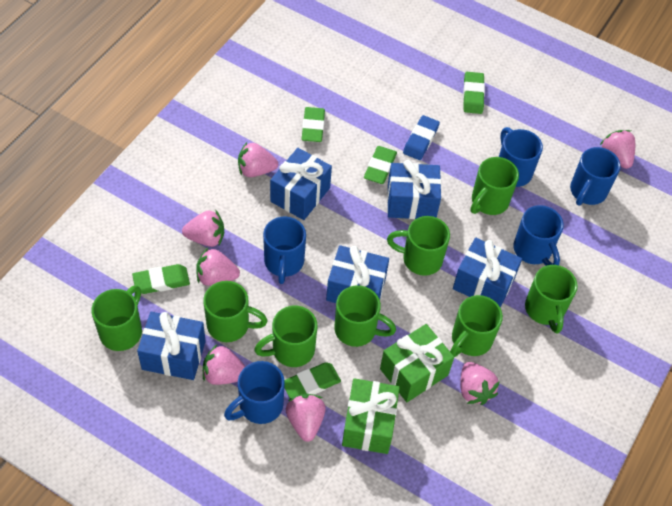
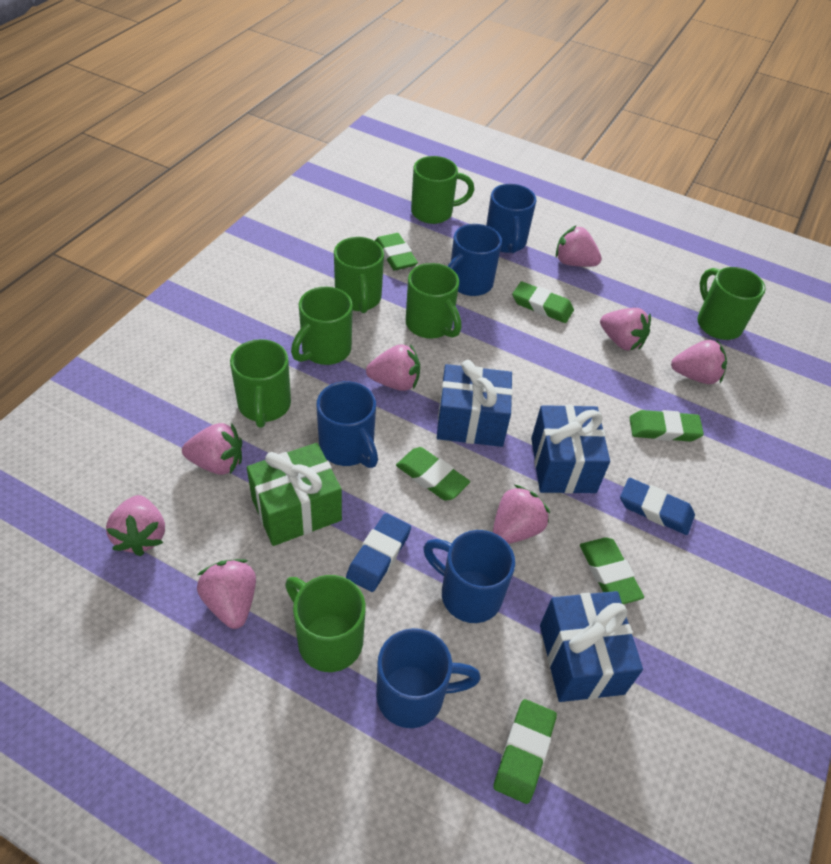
blue eraser: 1 -> 2
blue gift: 5 -> 3
green eraser: 5 -> 6
green gift: 2 -> 1
green mug: 8 -> 7
pink strawberry: 7 -> 8

